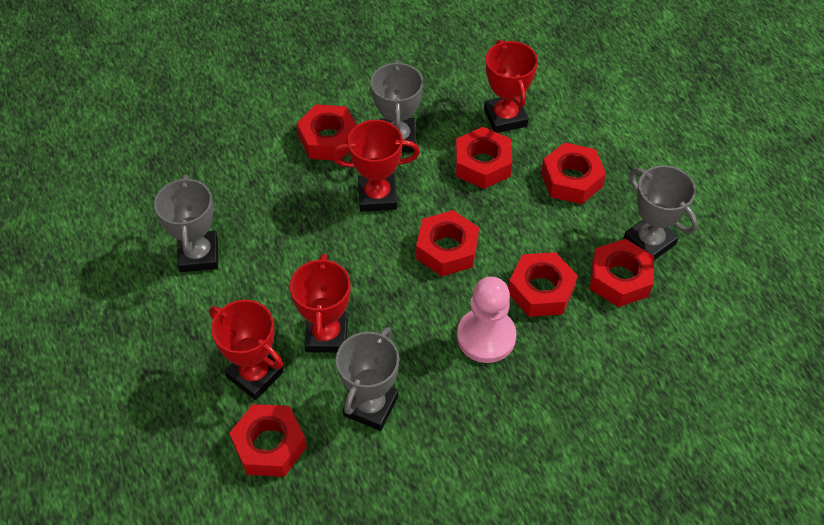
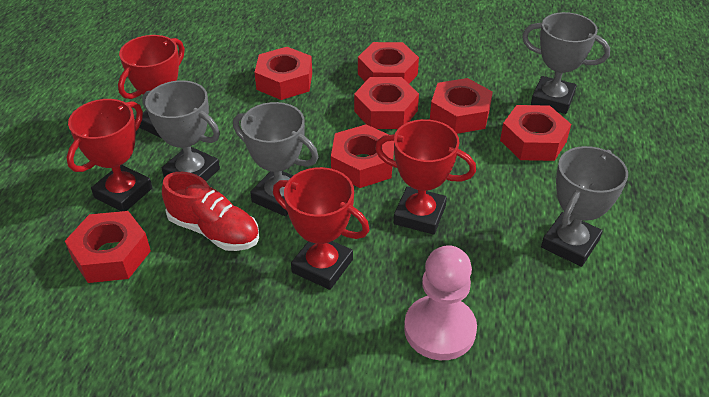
red shoe: 0 -> 1

